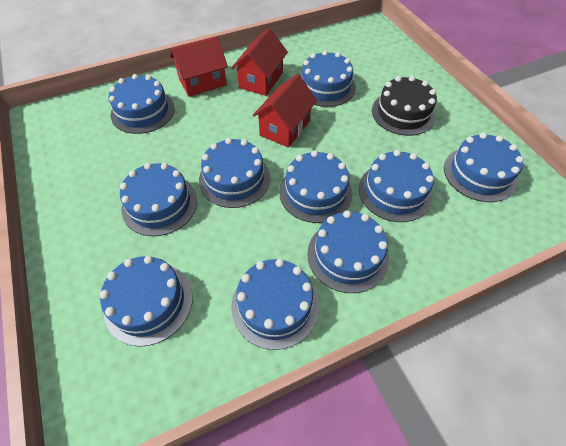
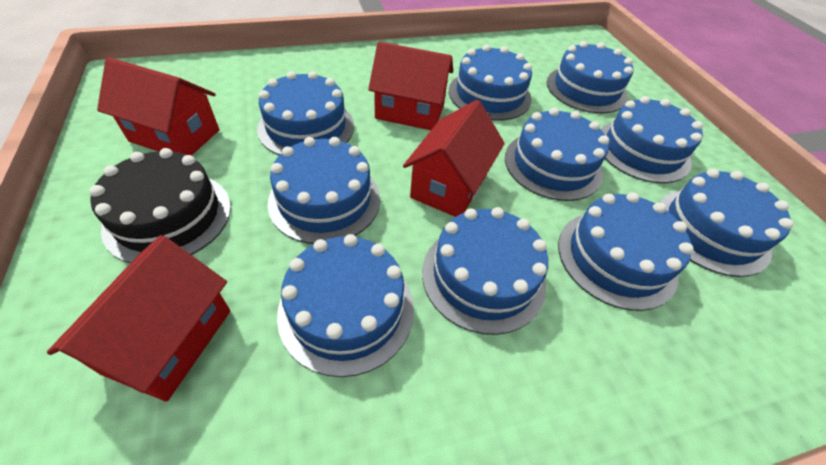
red house: 3 -> 4

